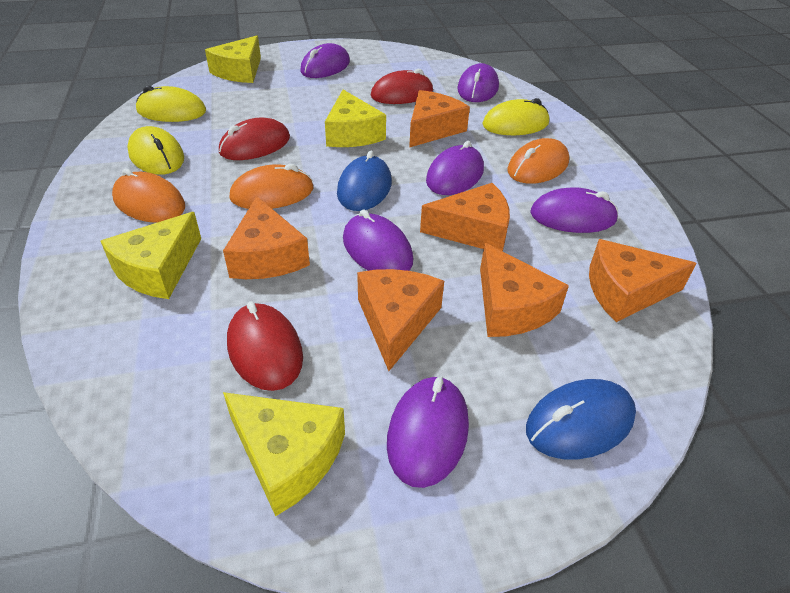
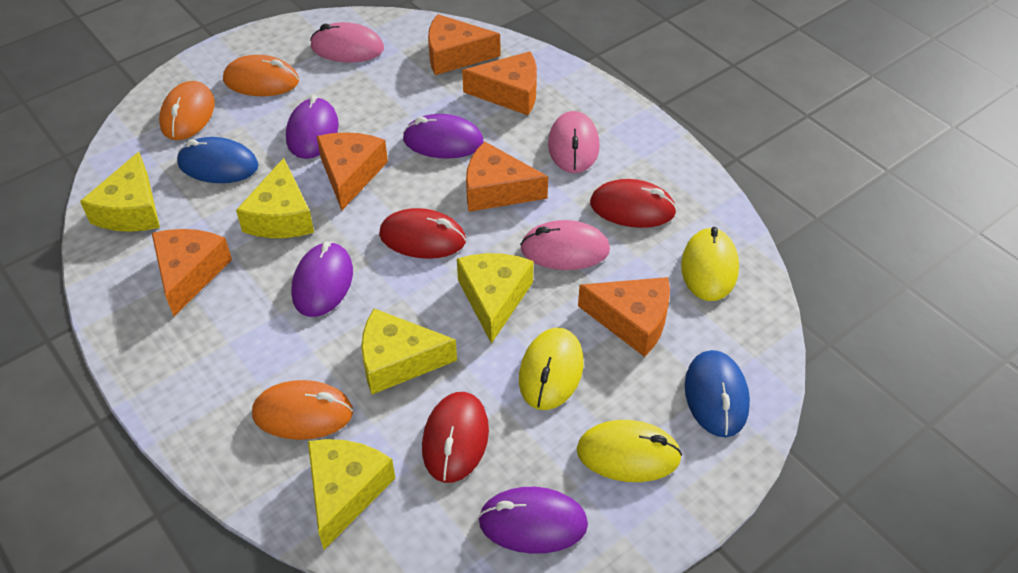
pink mouse: 0 -> 3
purple mouse: 6 -> 4
yellow cheese: 4 -> 5

